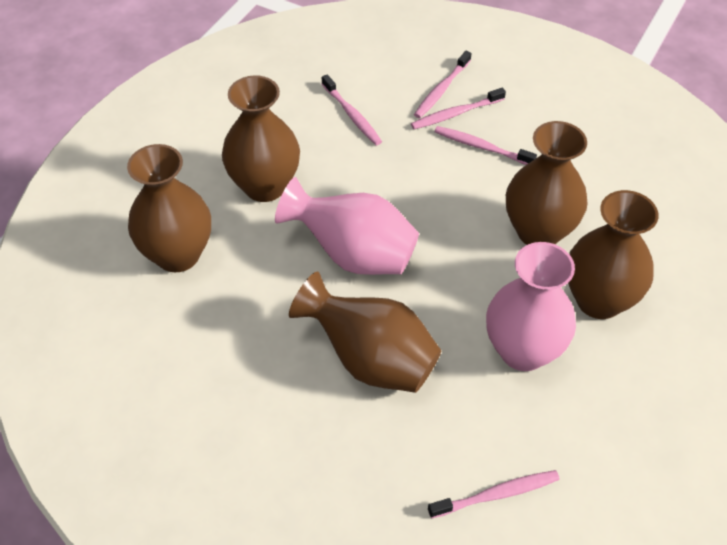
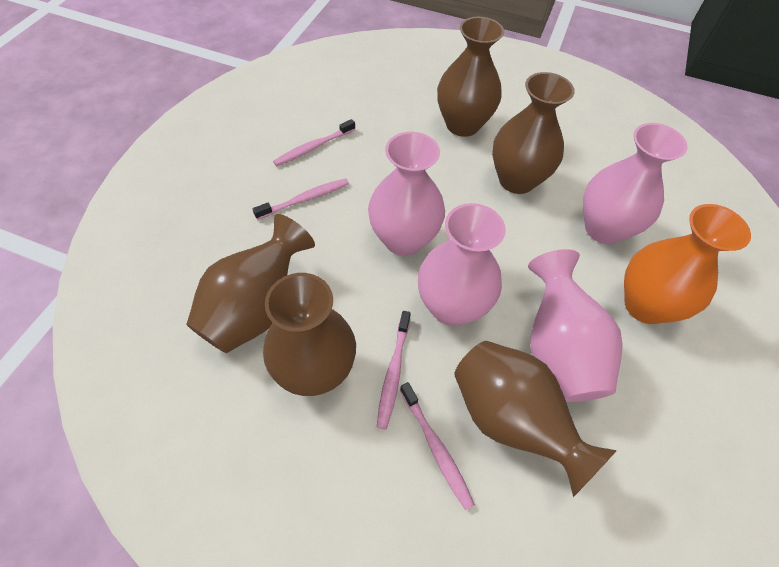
orange vase: 0 -> 1
pink toothbrush: 5 -> 4
pink vase: 2 -> 4

